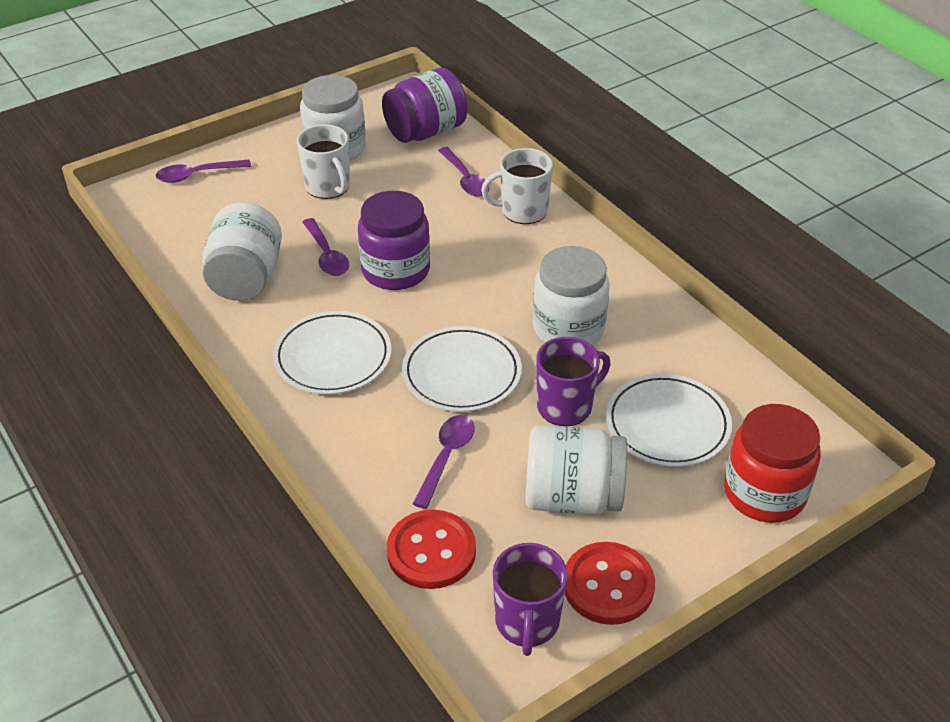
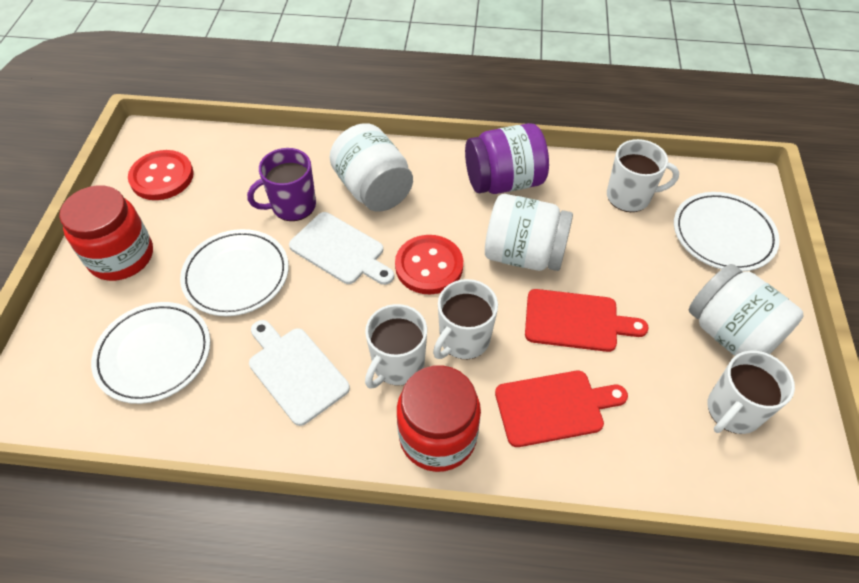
purple jar: 2 -> 1
purple mug: 2 -> 1
purple spoon: 4 -> 0
red cutting board: 0 -> 2
red jar: 1 -> 2
white cutting board: 0 -> 2
white jar: 4 -> 3
white mug: 2 -> 4

